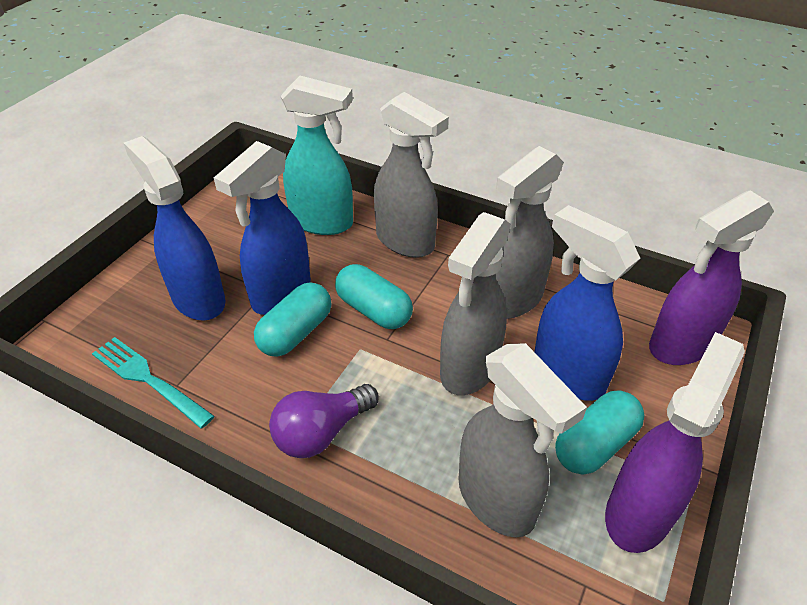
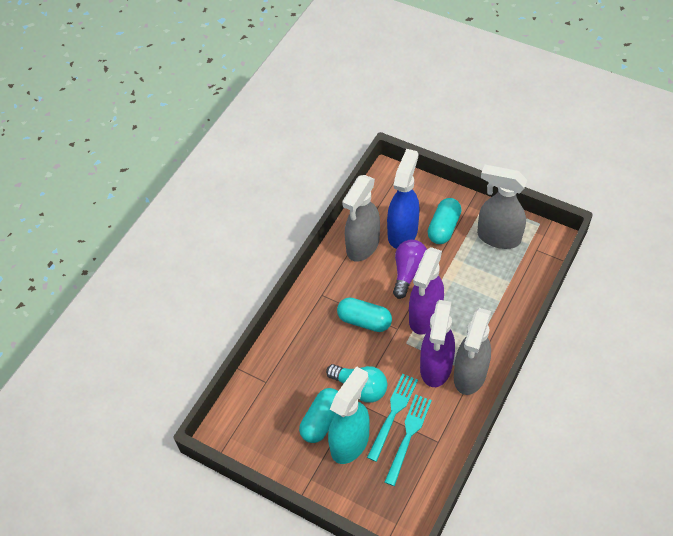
blue spray bottle: 3 -> 1
grey spray bottle: 4 -> 3
turquoise fork: 1 -> 2
turquoise light bulb: 0 -> 1

